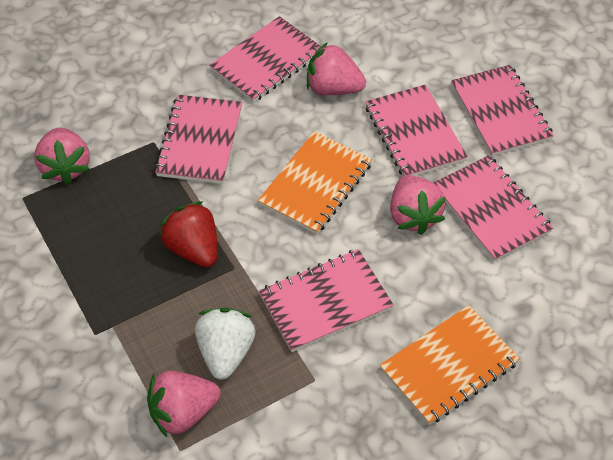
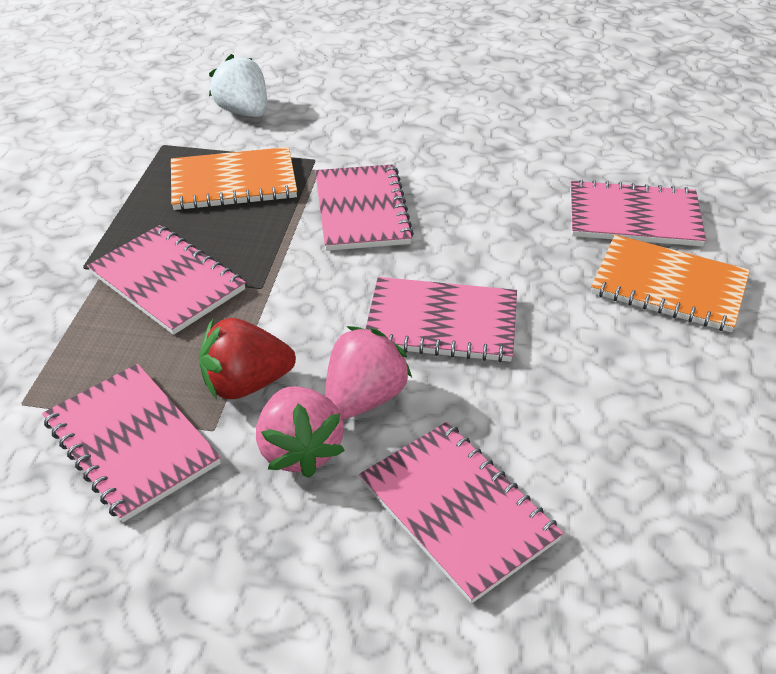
pink strawberry: 4 -> 2

